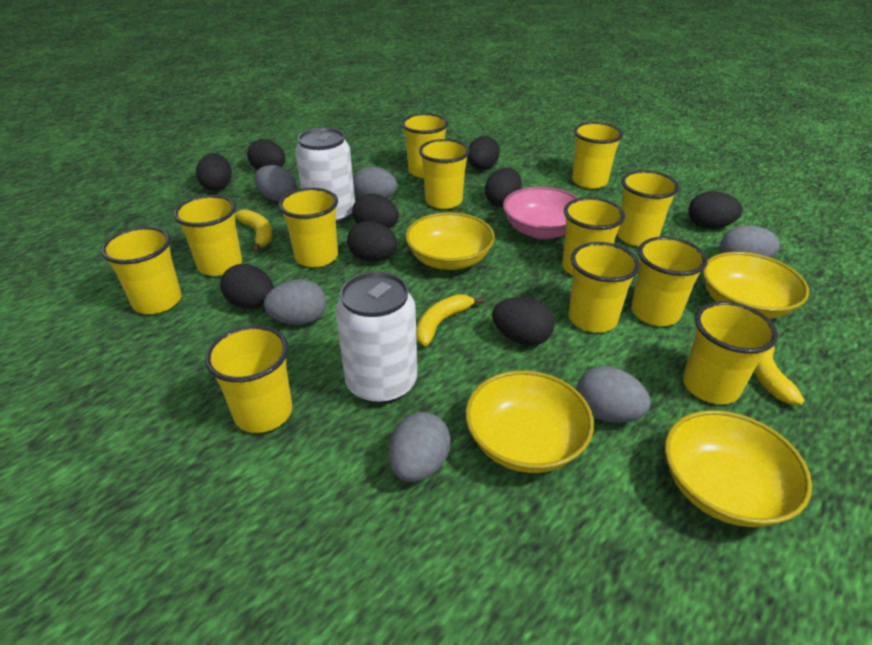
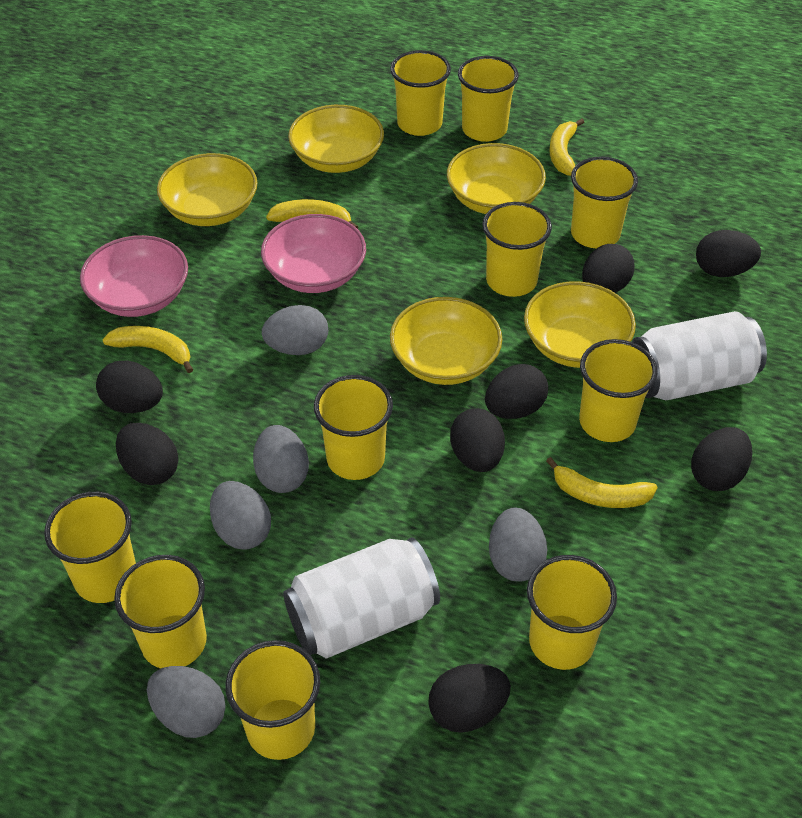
black egg: 9 -> 8
grey egg: 6 -> 5
pink bowl: 1 -> 2
yellow banana: 3 -> 4
yellow bowl: 4 -> 5
yellow cup: 12 -> 10

